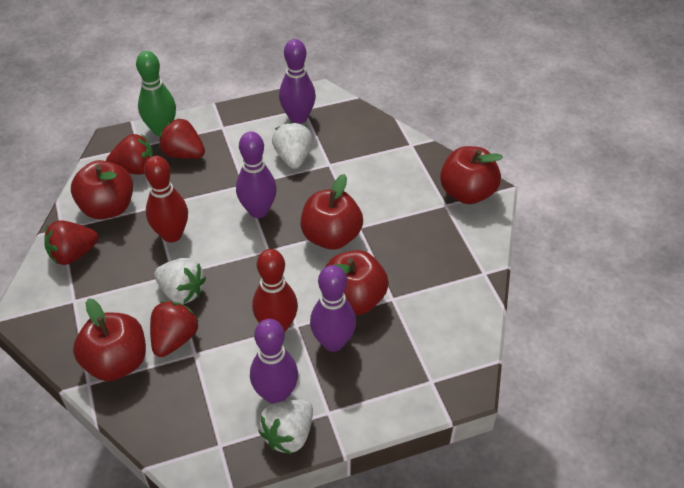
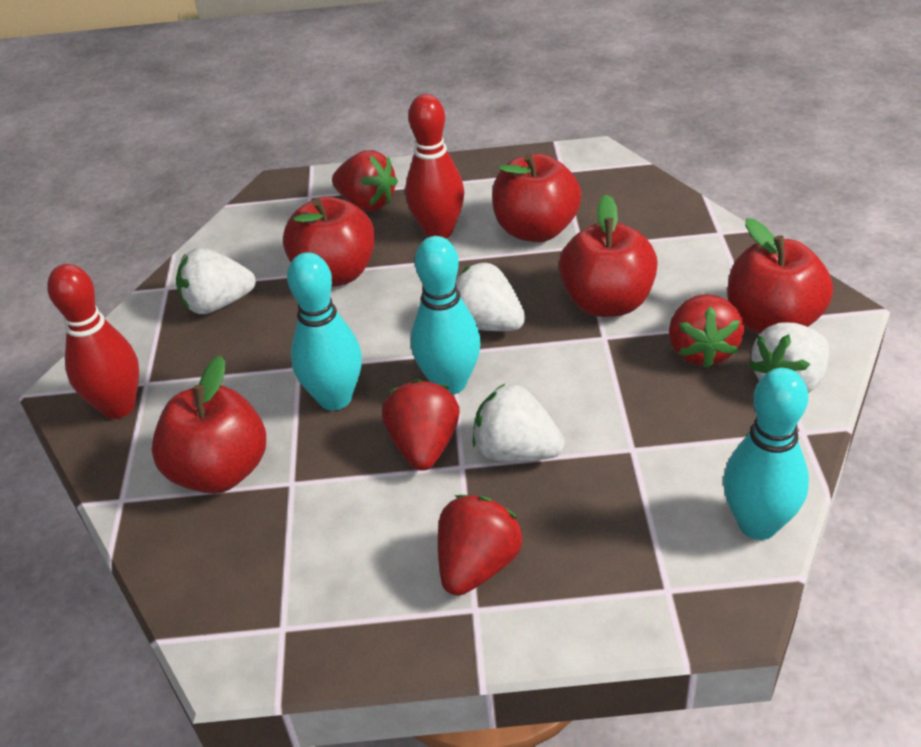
green bowling pin: 1 -> 0
purple bowling pin: 4 -> 0
turquoise bowling pin: 0 -> 3
white strawberry: 3 -> 4

